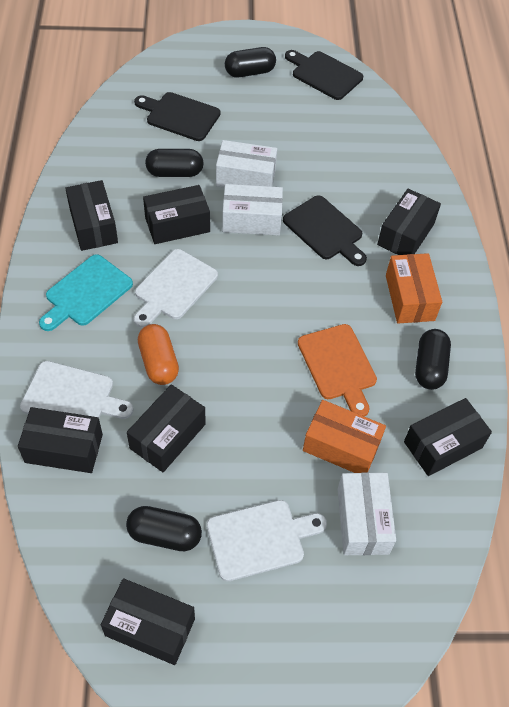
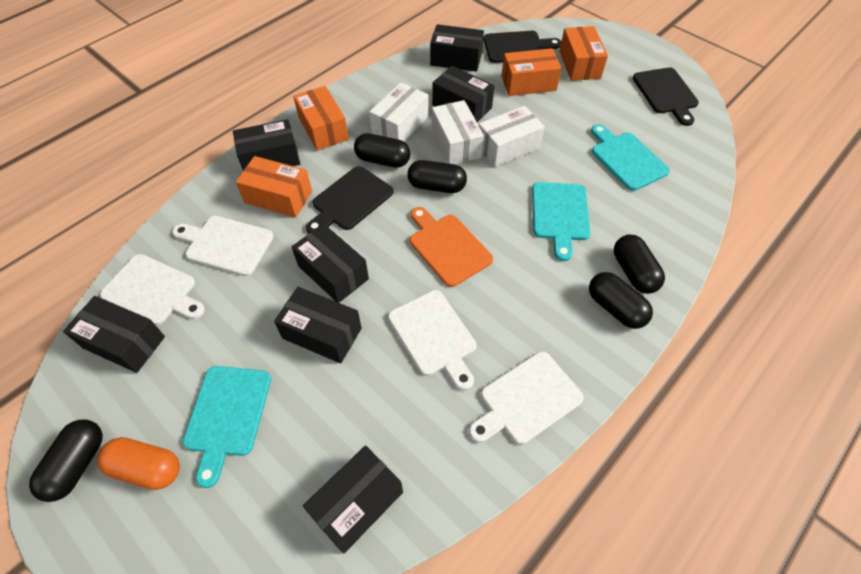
black capsule: 4 -> 5
orange box: 2 -> 4
turquoise cutting board: 1 -> 3
white cutting board: 3 -> 4

